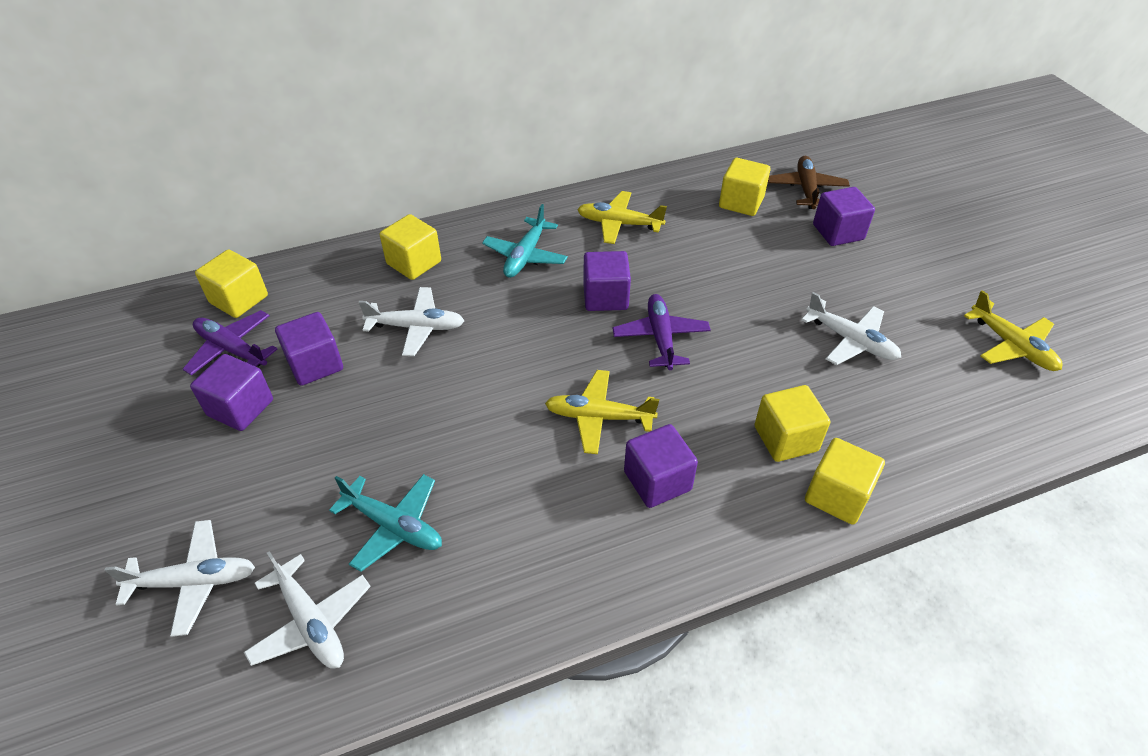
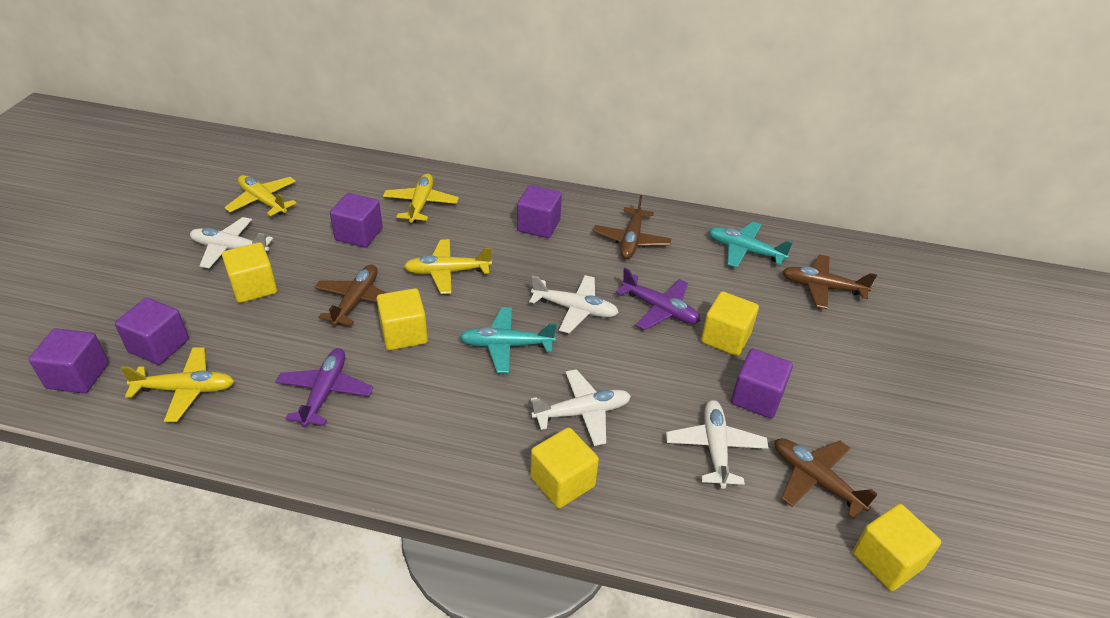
brown plane: 1 -> 4
yellow plane: 3 -> 4

